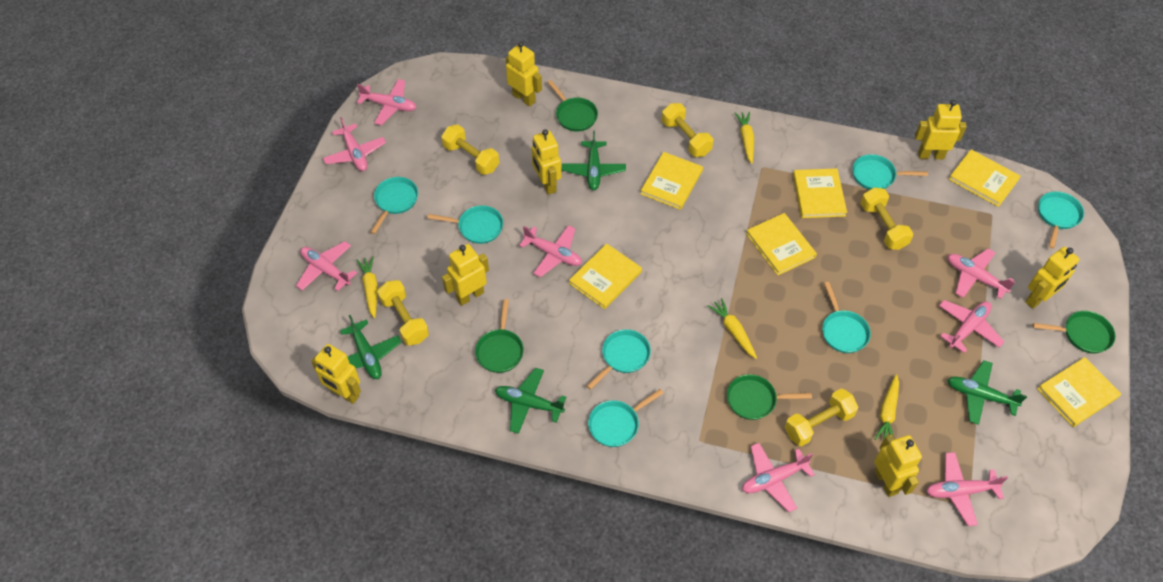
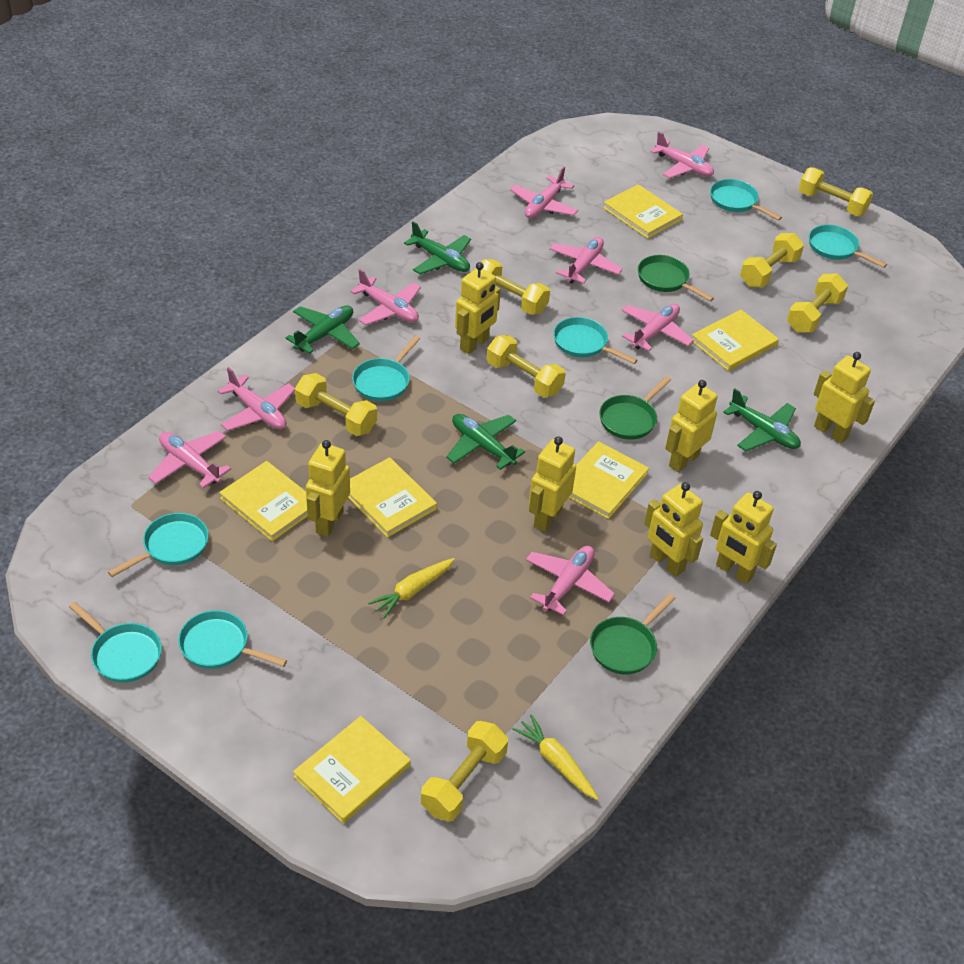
green pan: 4 -> 3
yellow carrot: 4 -> 2
yellow dumbbell: 5 -> 7

